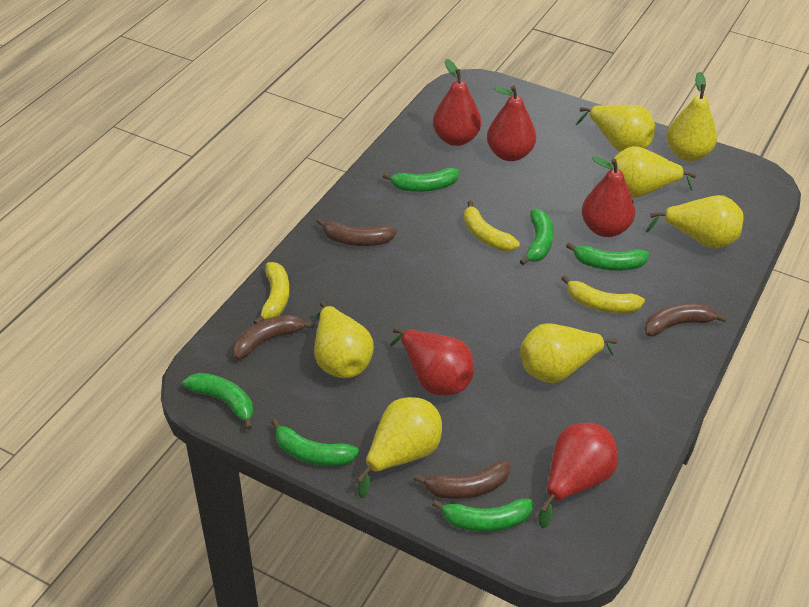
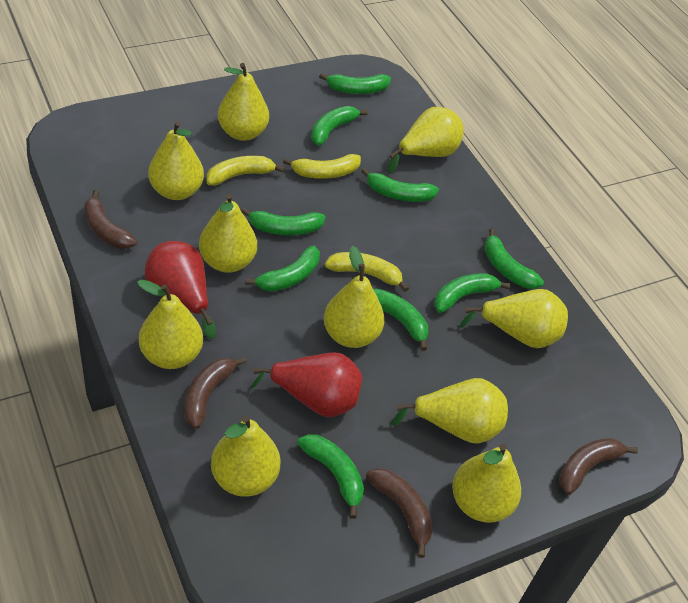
green banana: 6 -> 9
red pear: 5 -> 2
yellow pear: 7 -> 10

